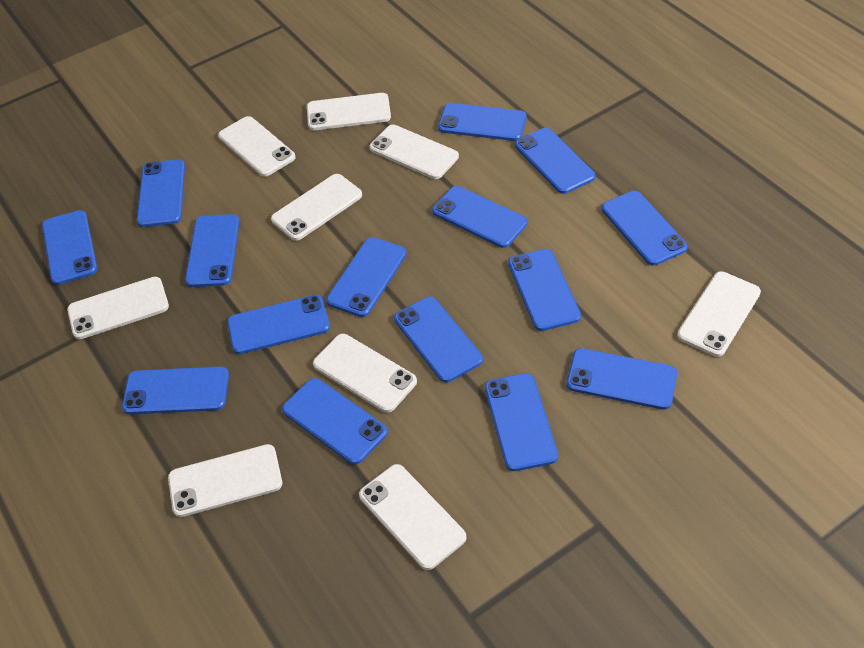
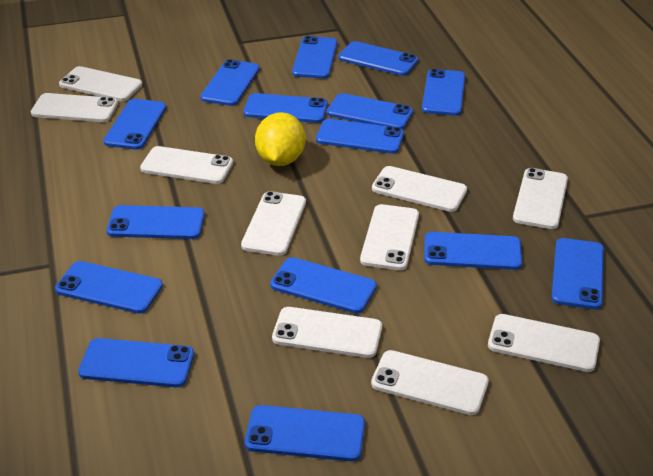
white phone: 9 -> 10
yellow lemon: 0 -> 1

